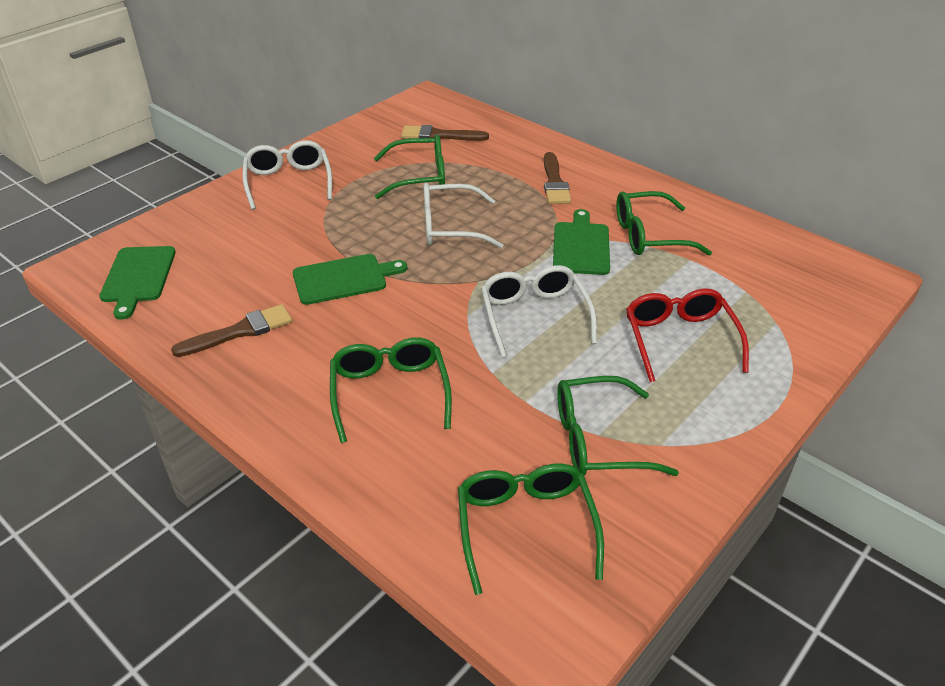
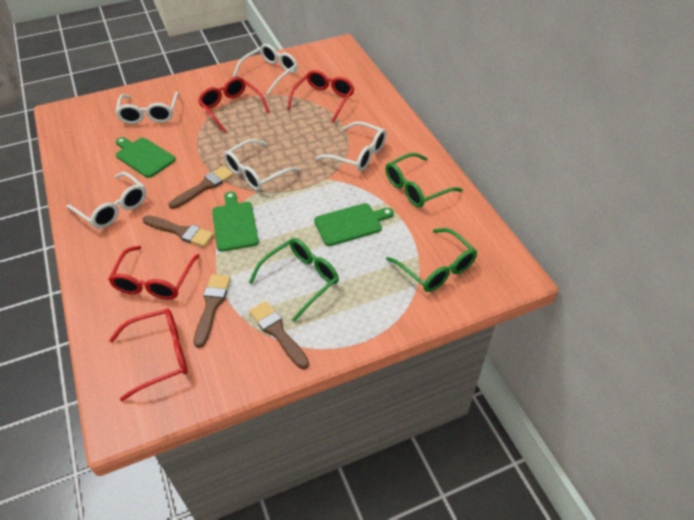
brown brush: 3 -> 4
green glasses: 5 -> 3
red glasses: 1 -> 4
white glasses: 3 -> 5

